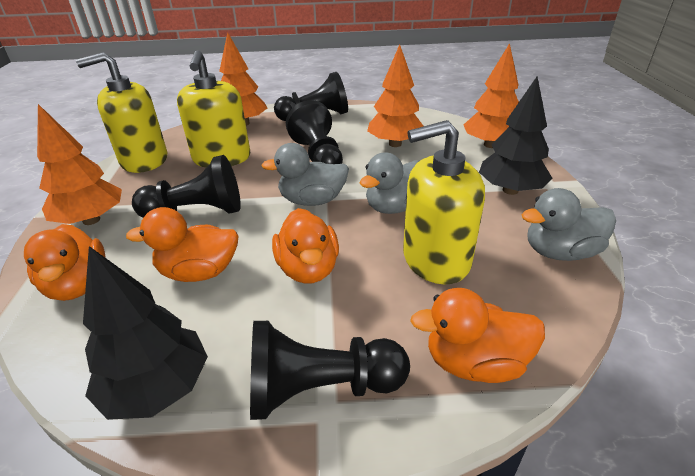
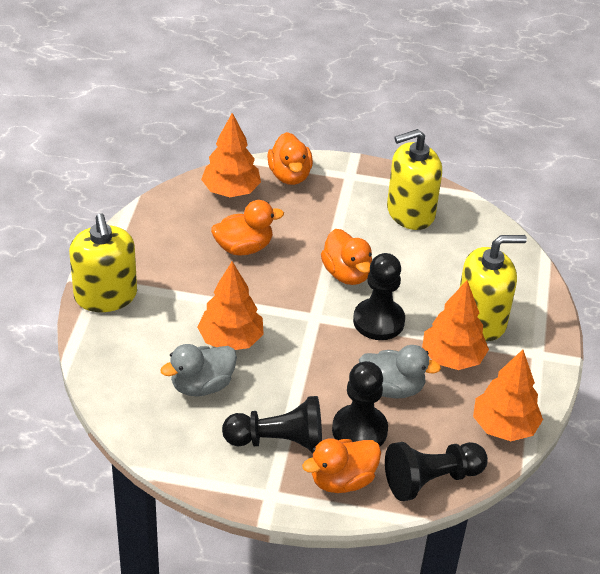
black tree: 2 -> 0
grey duck: 3 -> 2

